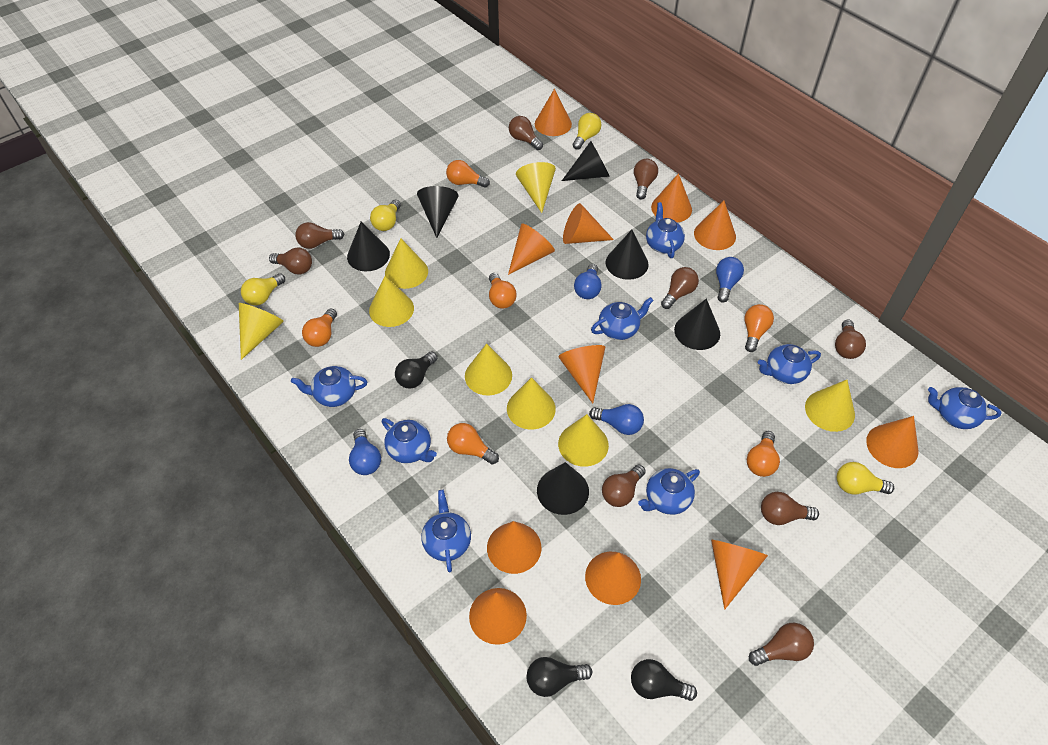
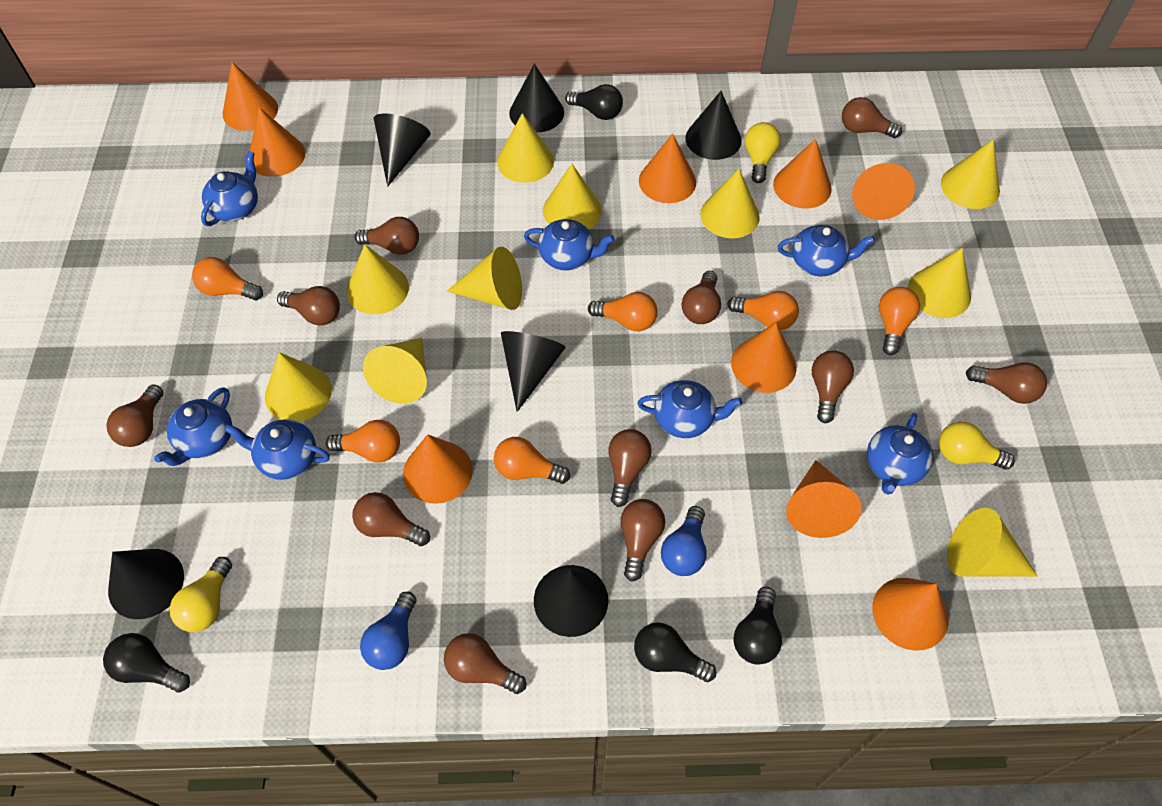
black light bulb: 3 -> 4
blue light bulb: 4 -> 2
blue teapot: 8 -> 7
brown light bulb: 9 -> 11
orange cone: 11 -> 9
yellow cone: 8 -> 10
yellow light bulb: 4 -> 3

